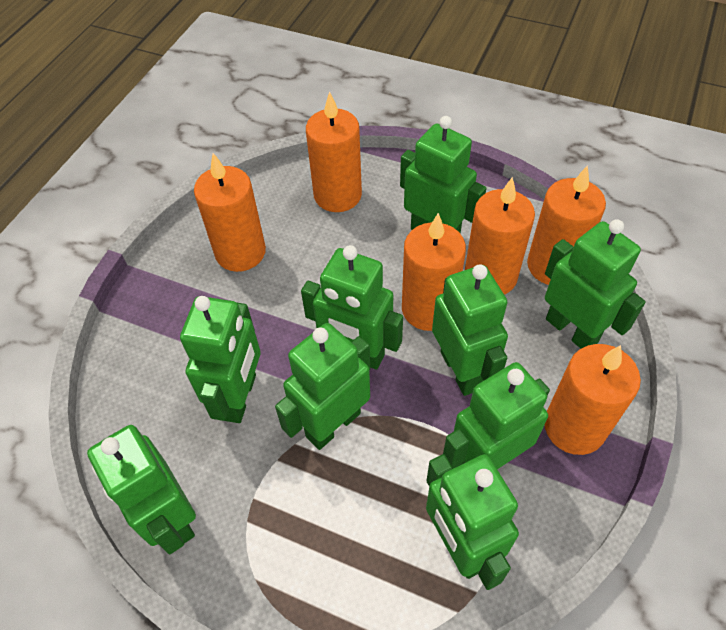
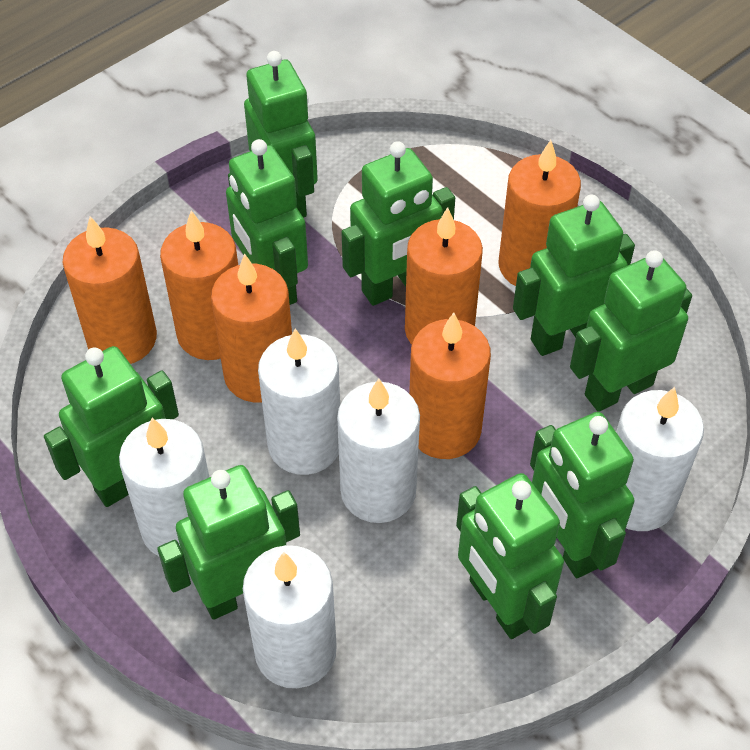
white candle: 0 -> 5

